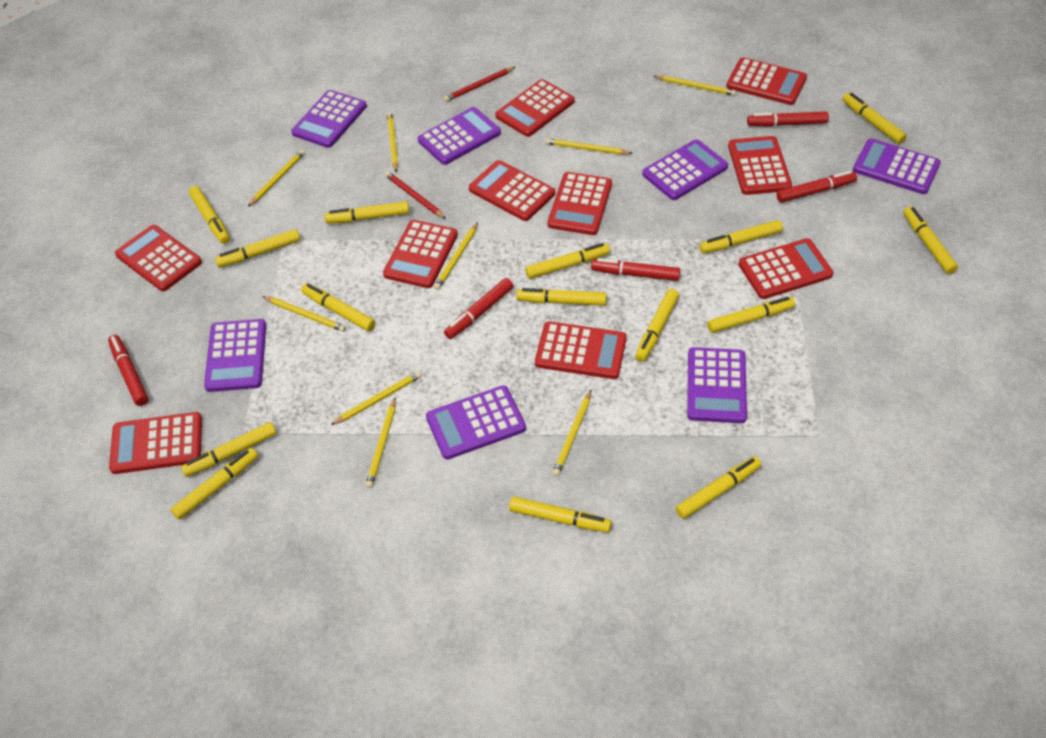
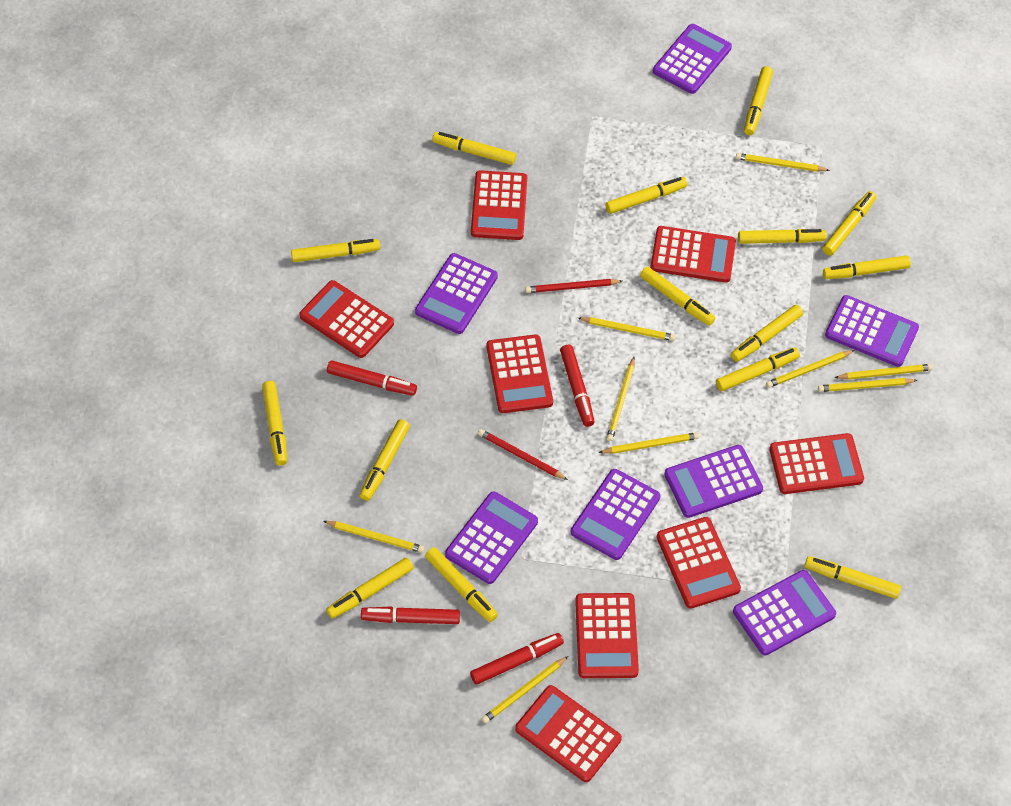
red calculator: 10 -> 8
red marker: 5 -> 4

